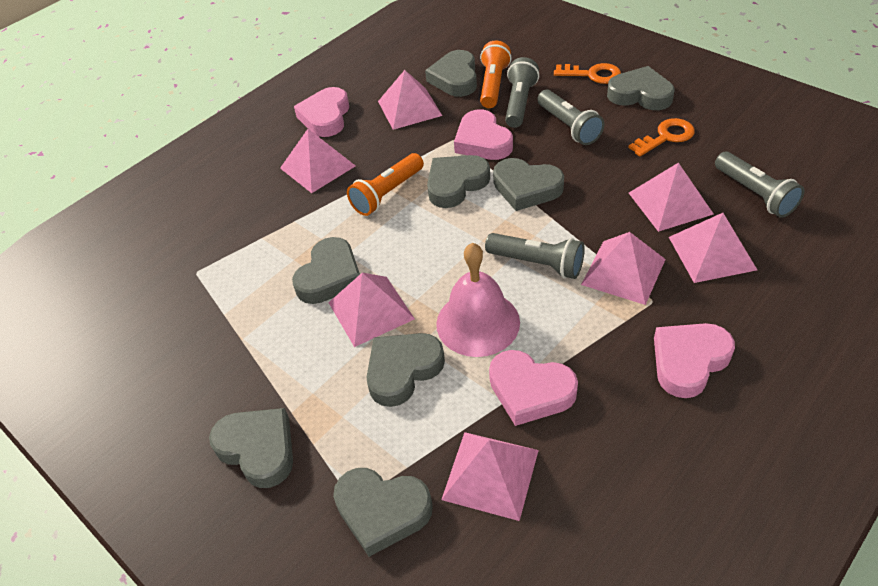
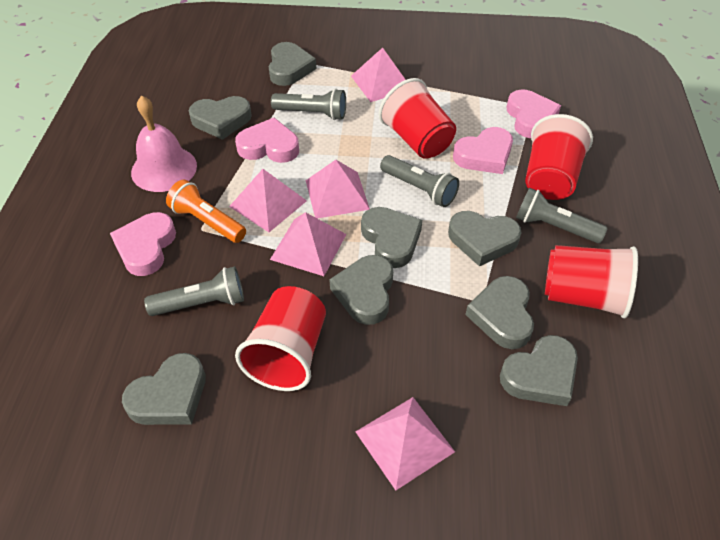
orange flashlight: 2 -> 1
orange key: 2 -> 0
pink pyramid: 7 -> 5
red cup: 0 -> 4

